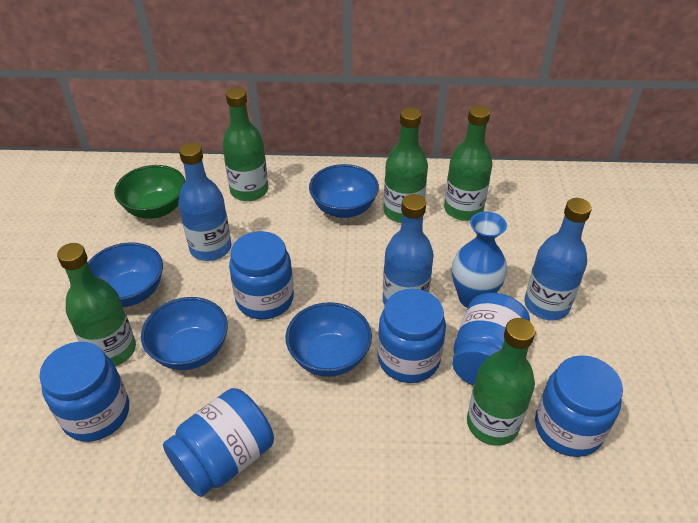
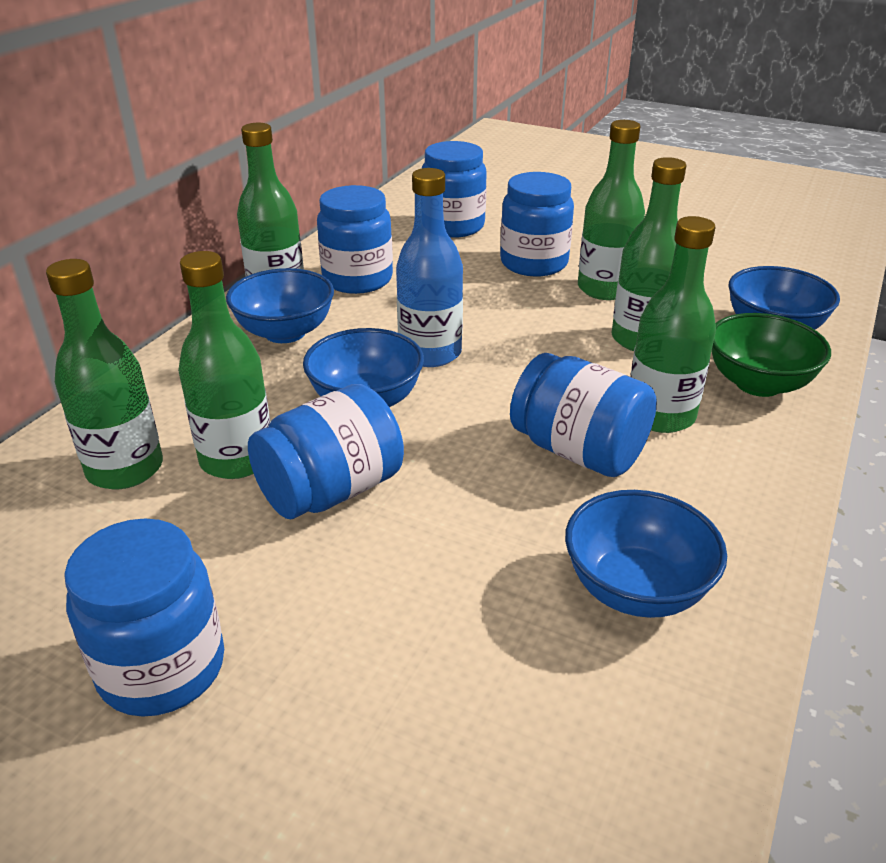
blue bottle: 3 -> 1
blue vase: 1 -> 0
green bottle: 5 -> 6

